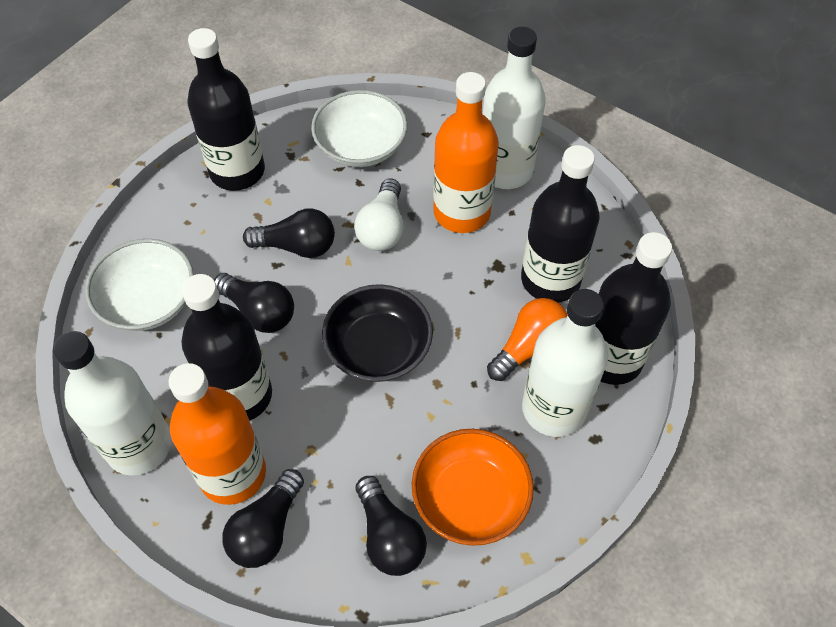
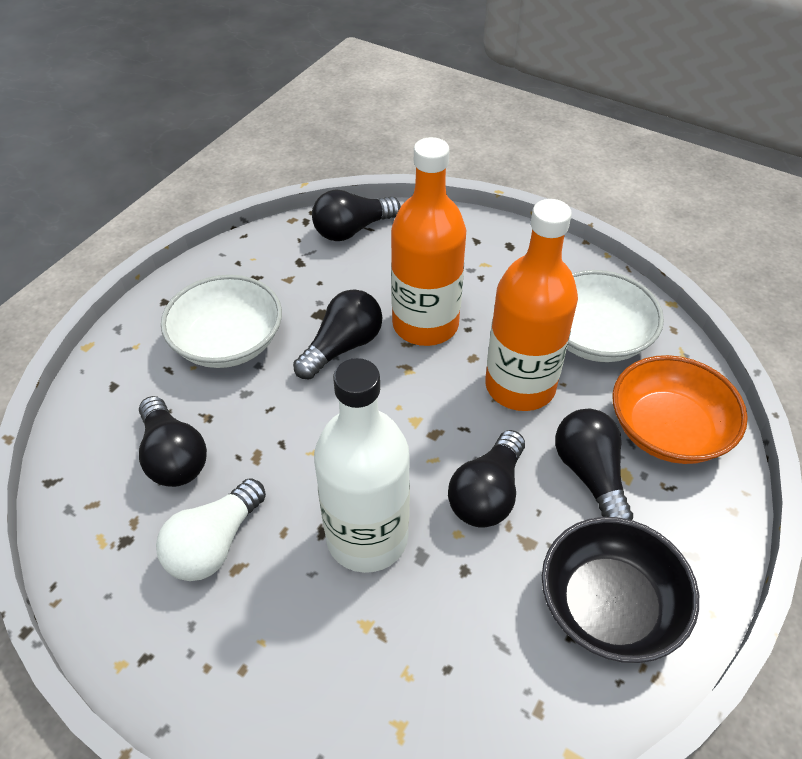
black bottle: 4 -> 0
black light bulb: 4 -> 5
orange light bulb: 1 -> 0
white bottle: 3 -> 1

